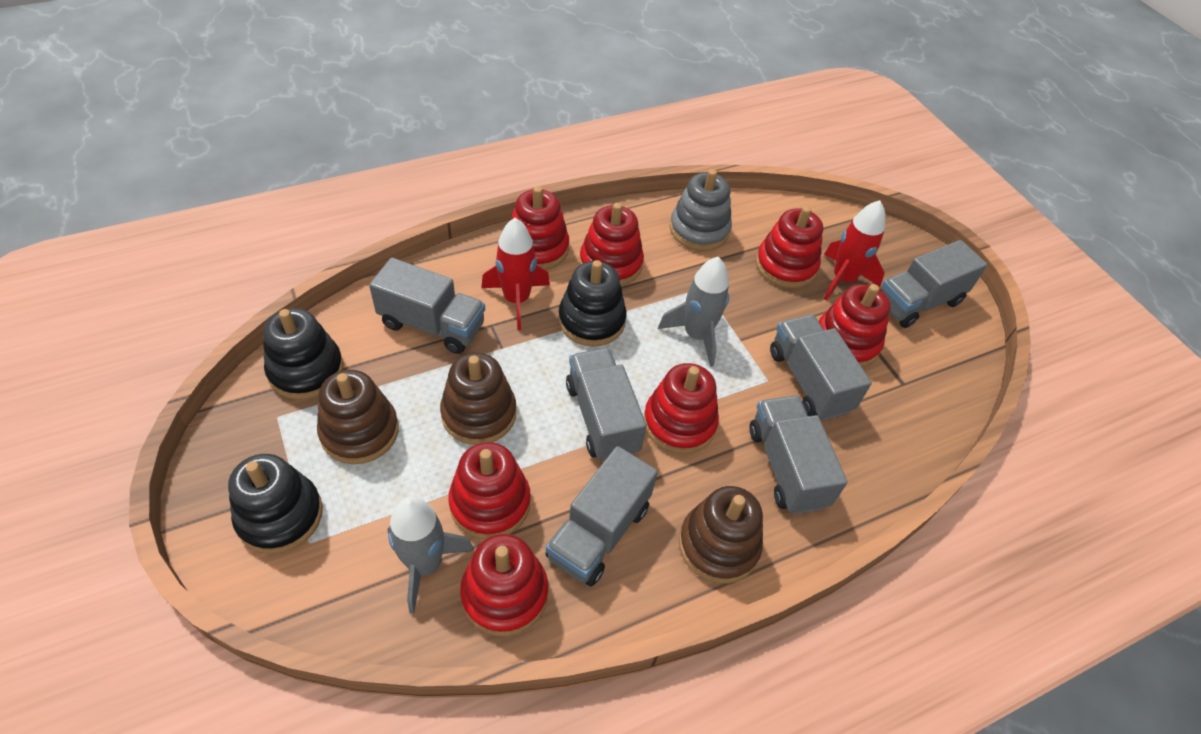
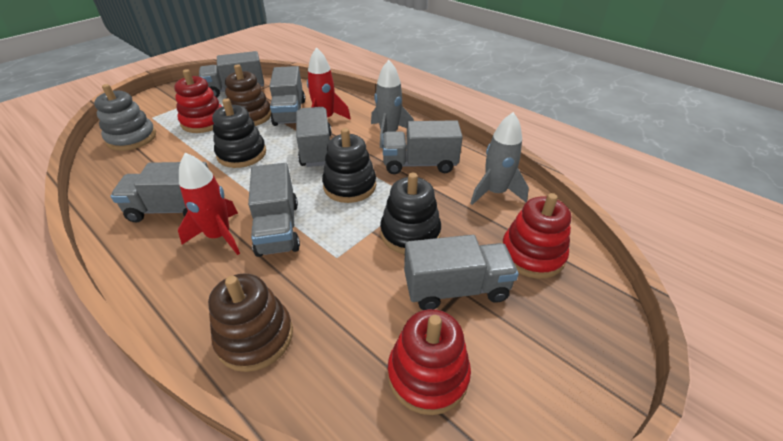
brown stacking toy: 3 -> 2
grey truck: 6 -> 7
red stacking toy: 7 -> 3

